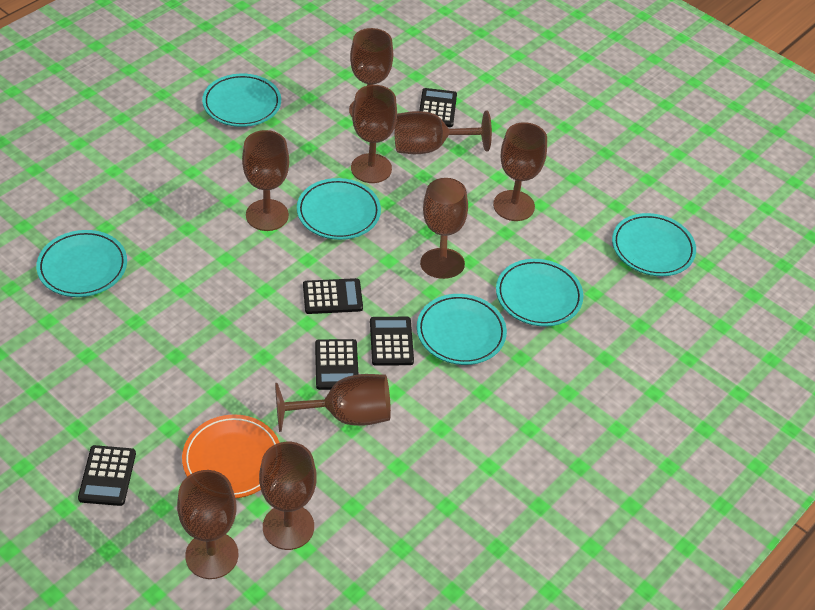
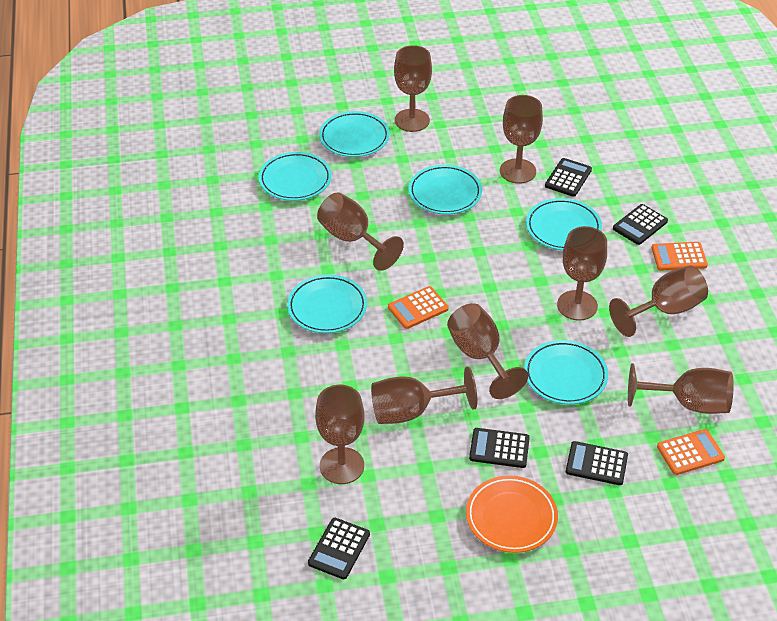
orange calculator: 0 -> 3

